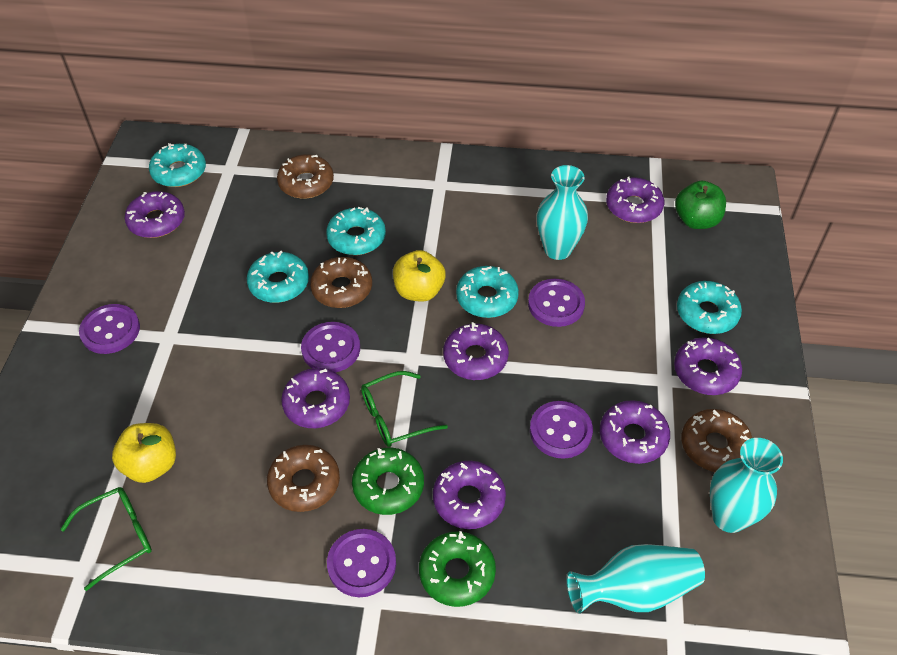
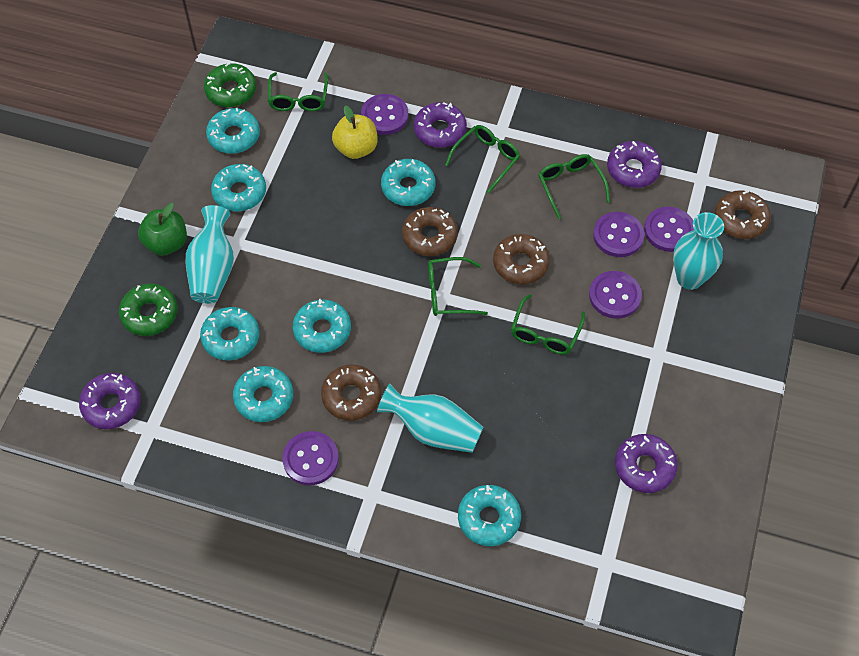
green glasses: 2 -> 5
purple donut: 7 -> 4
turquoise donut: 5 -> 7
yellow apple: 2 -> 1

